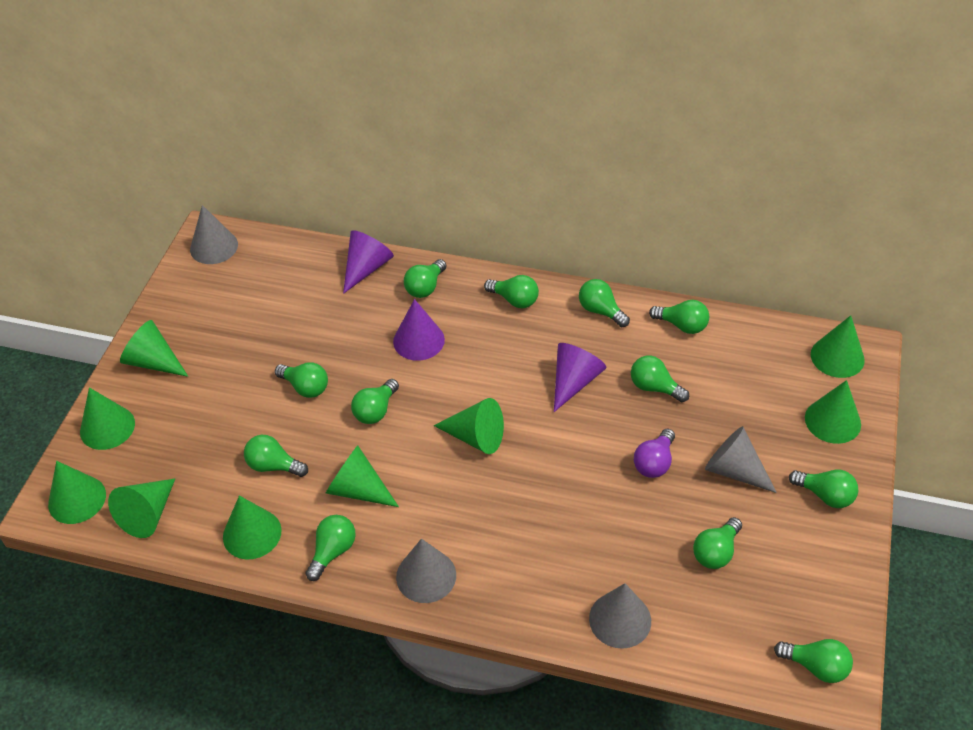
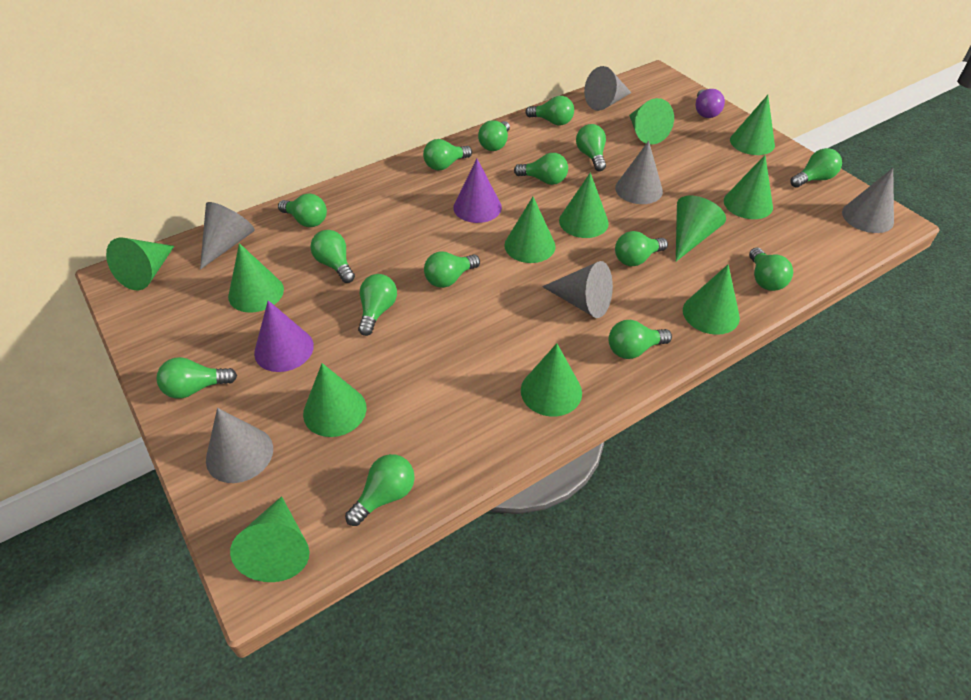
green cone: 9 -> 12
green light bulb: 12 -> 15
grey cone: 4 -> 6
purple cone: 3 -> 2

